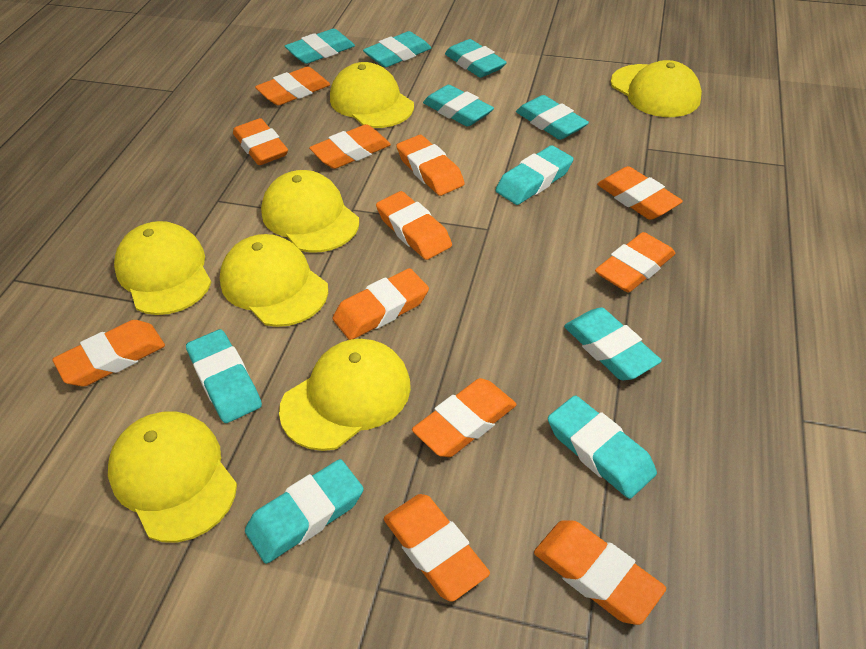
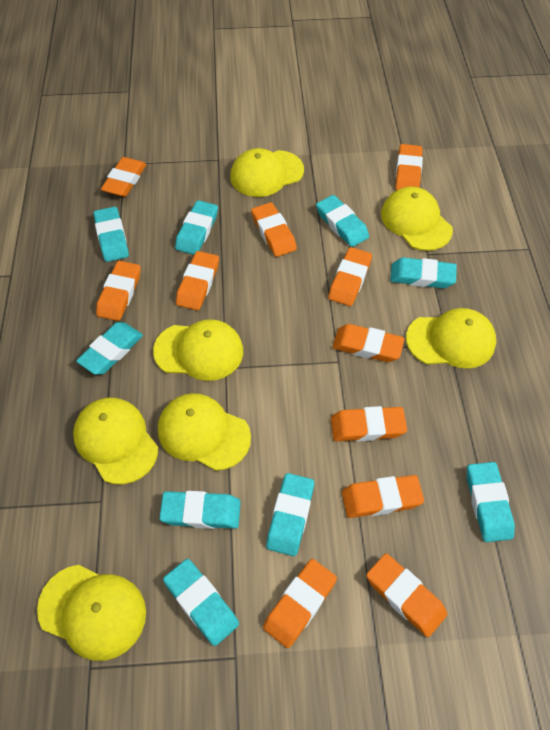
orange eraser: 12 -> 11
turquoise eraser: 10 -> 9

